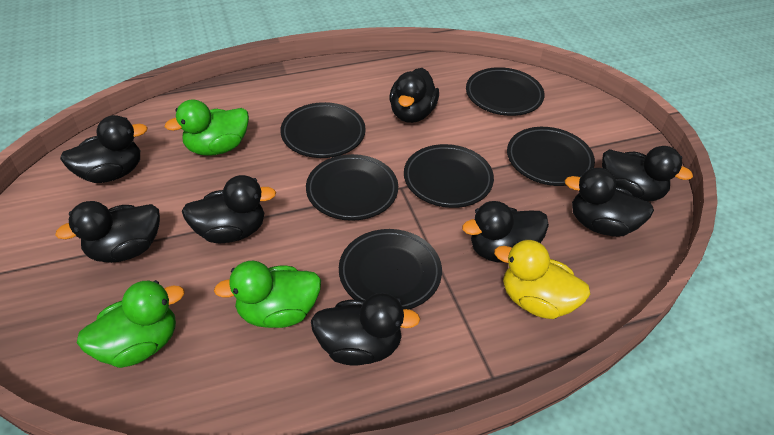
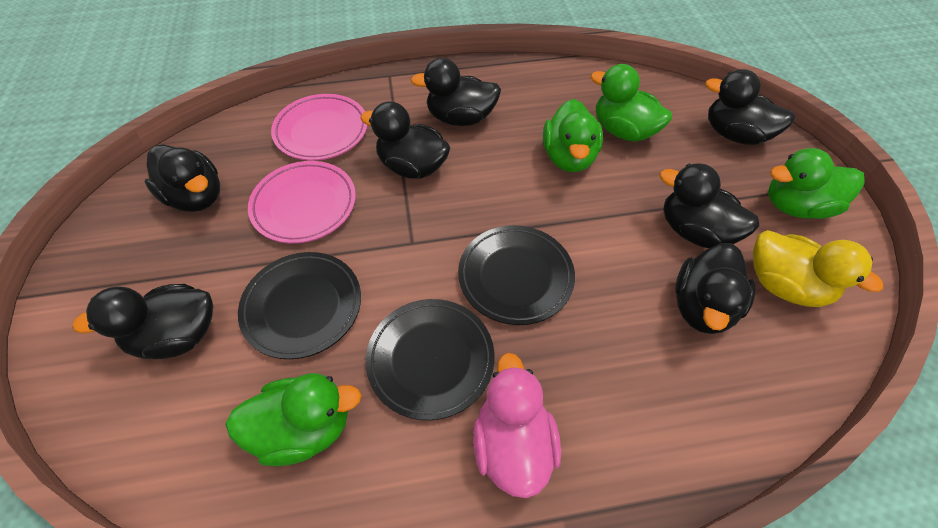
black duck: 8 -> 7
black plate: 6 -> 3
green duck: 3 -> 4
pink duck: 0 -> 1
pink plate: 0 -> 2

